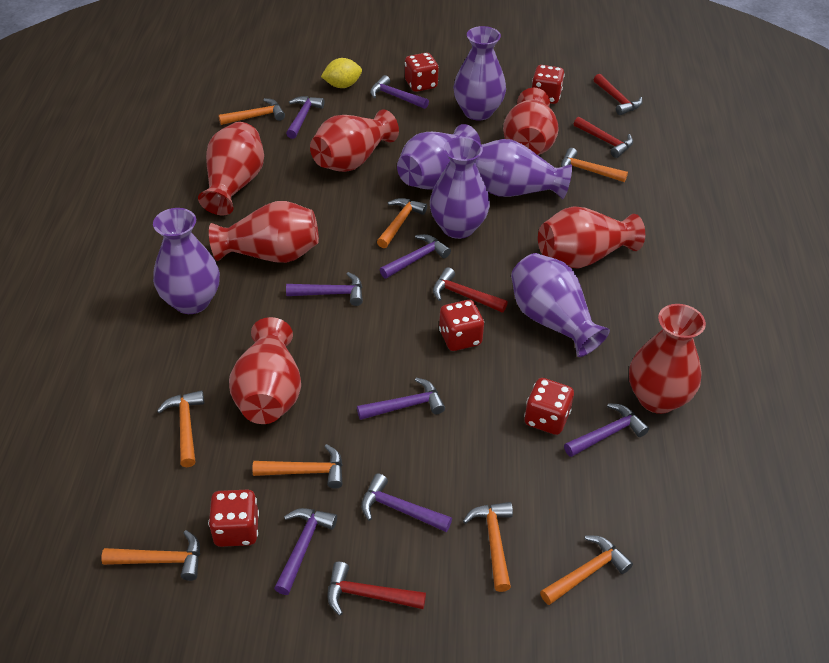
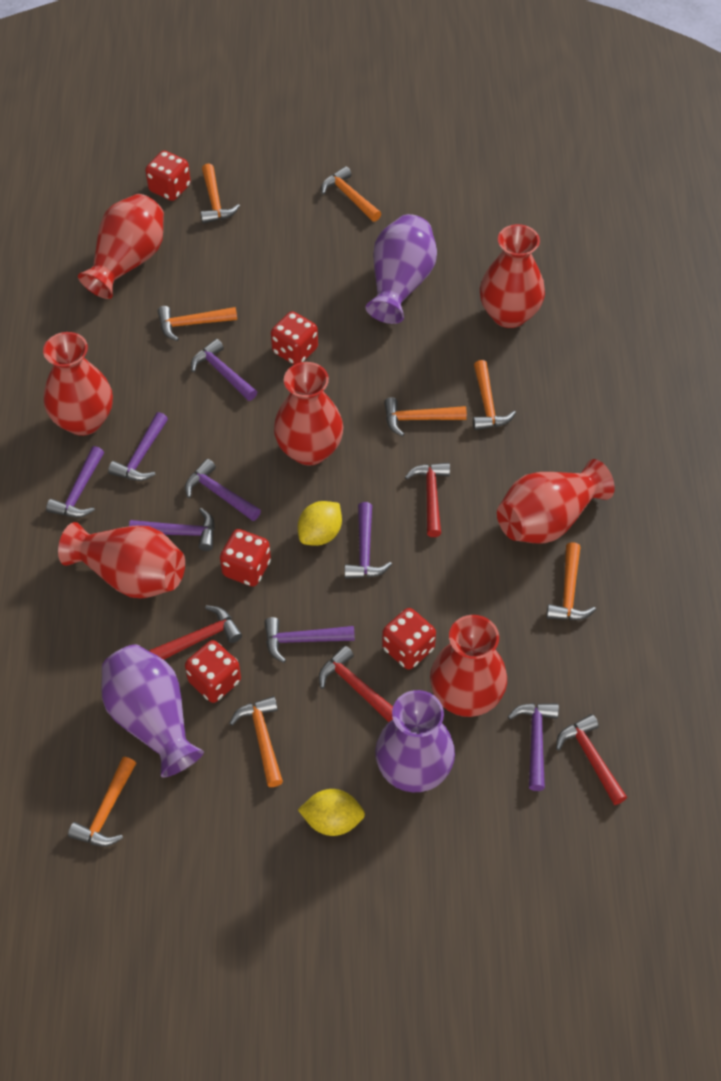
purple vase: 6 -> 3
yellow lemon: 1 -> 2

